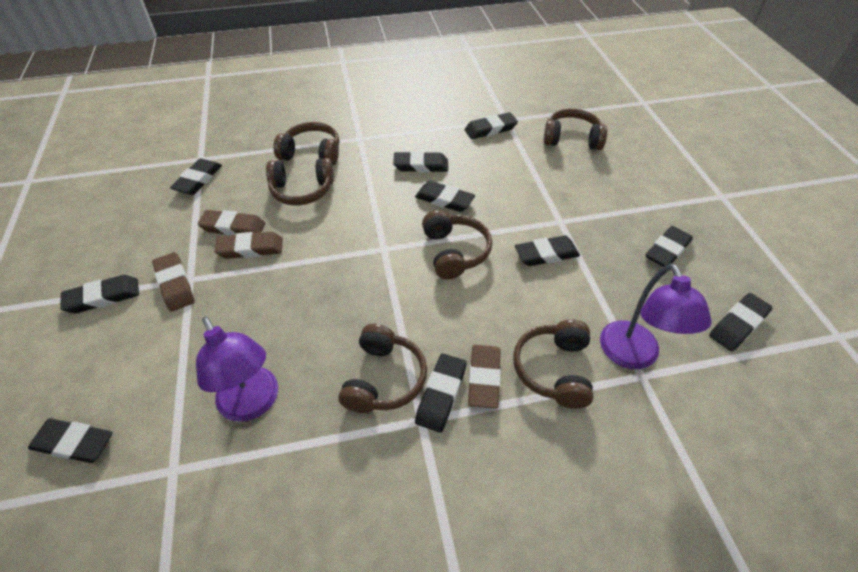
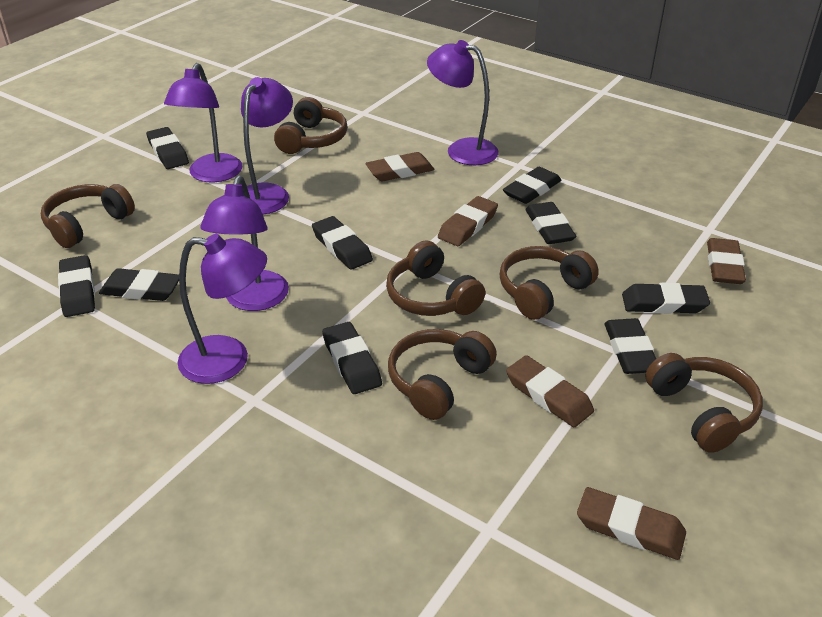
black eraser: 10 -> 9
brown eraser: 4 -> 5
purple lamp: 2 -> 5

